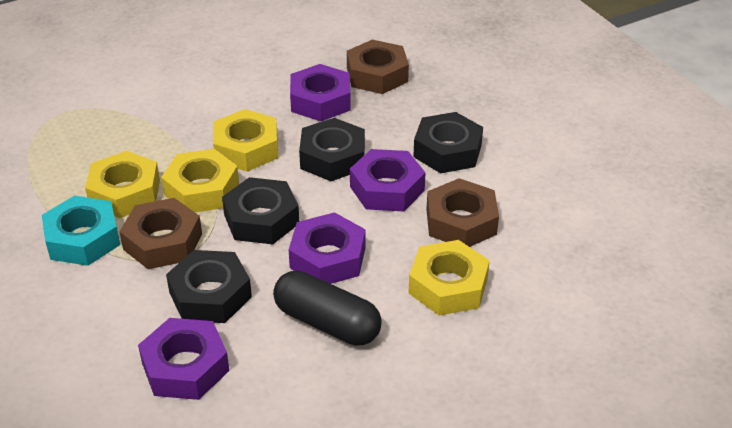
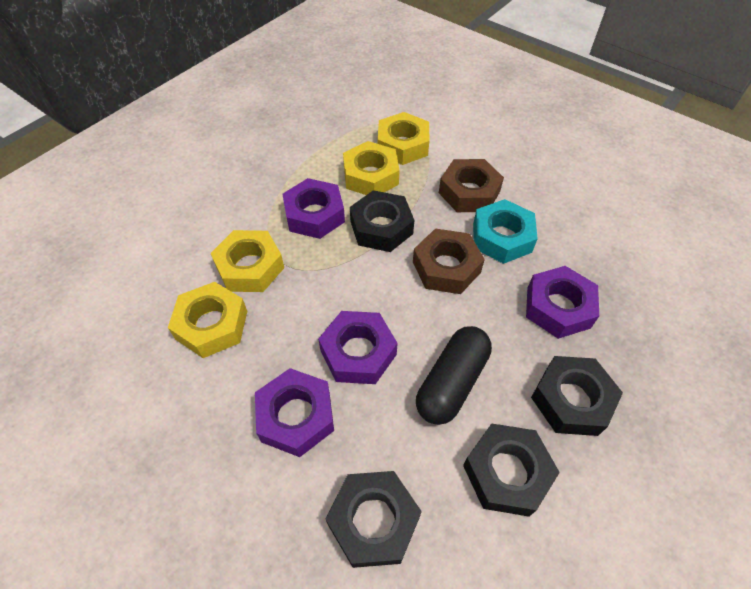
brown nut: 3 -> 2

